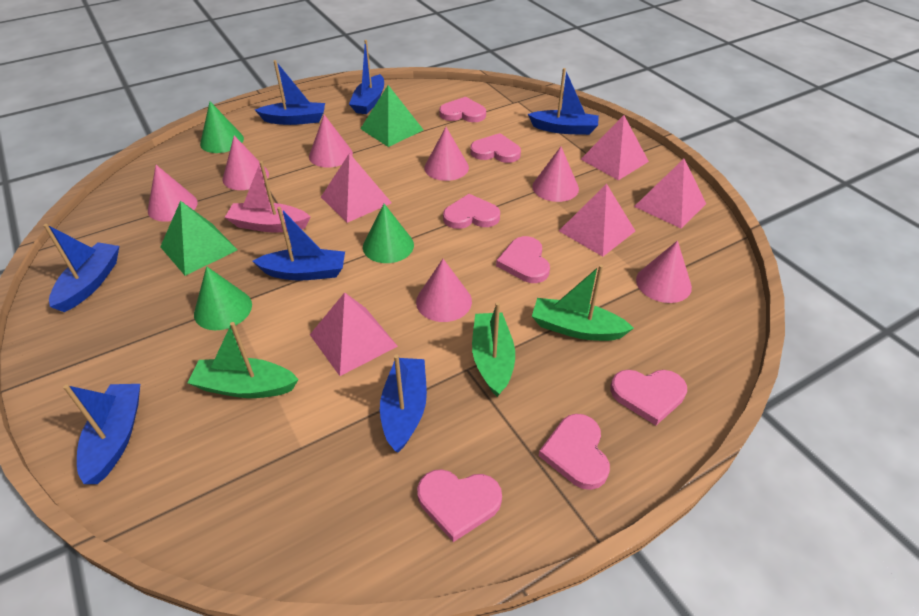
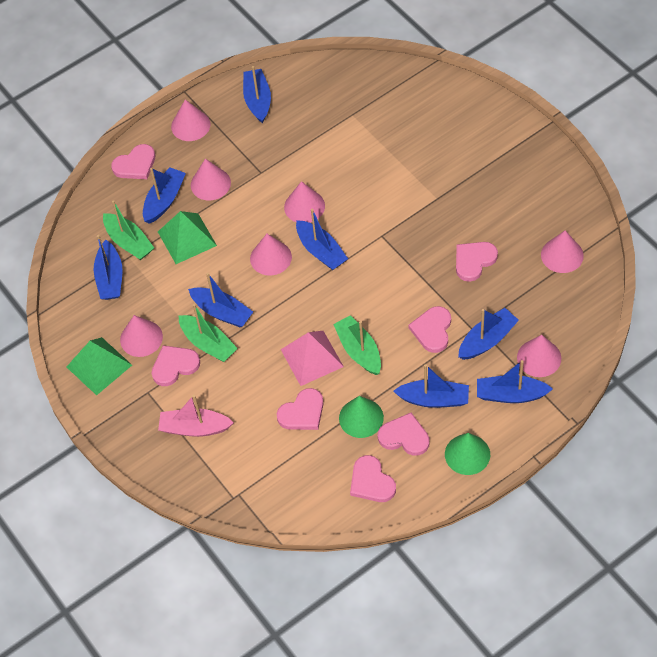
blue boat: 7 -> 8
green cone: 3 -> 2
pink pyramid: 5 -> 1

